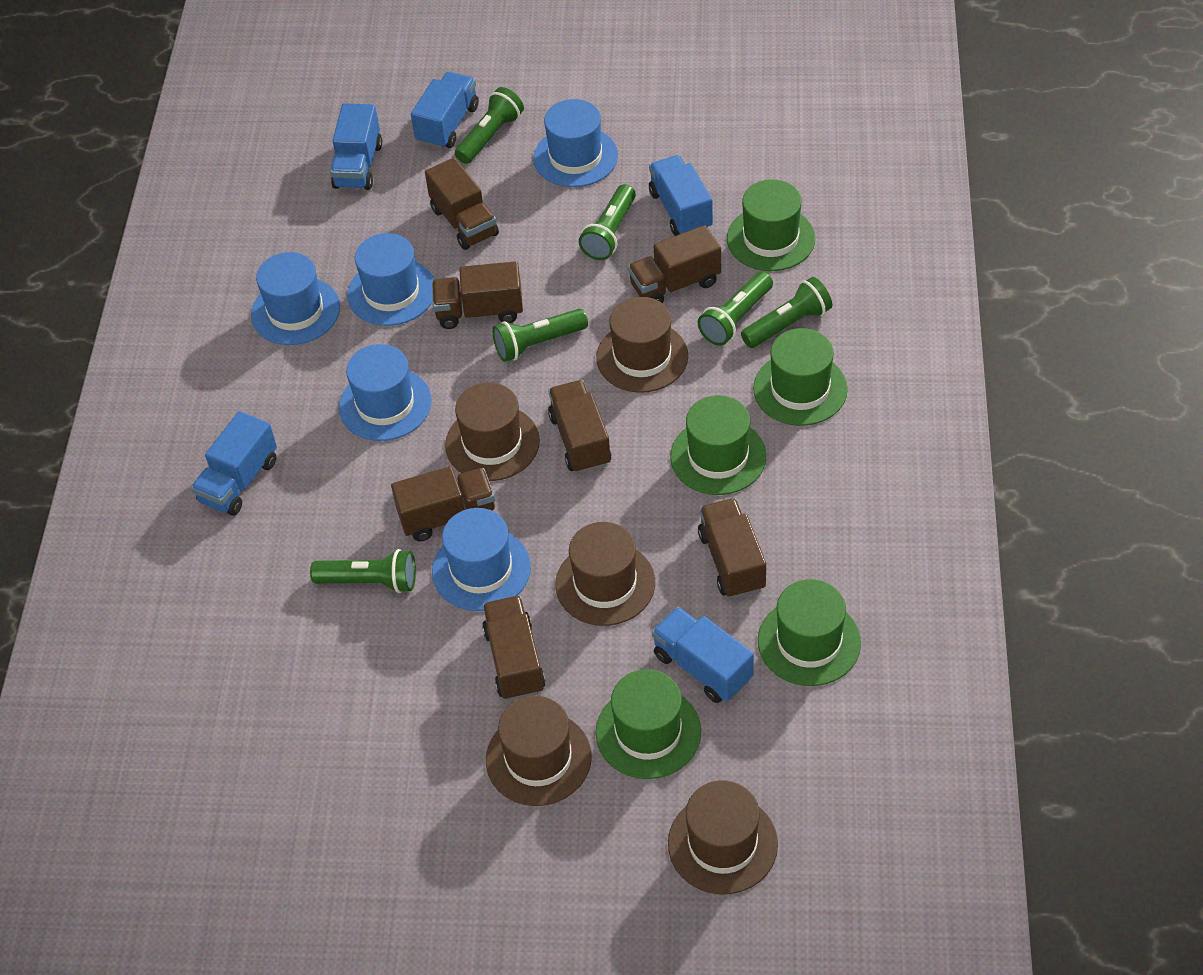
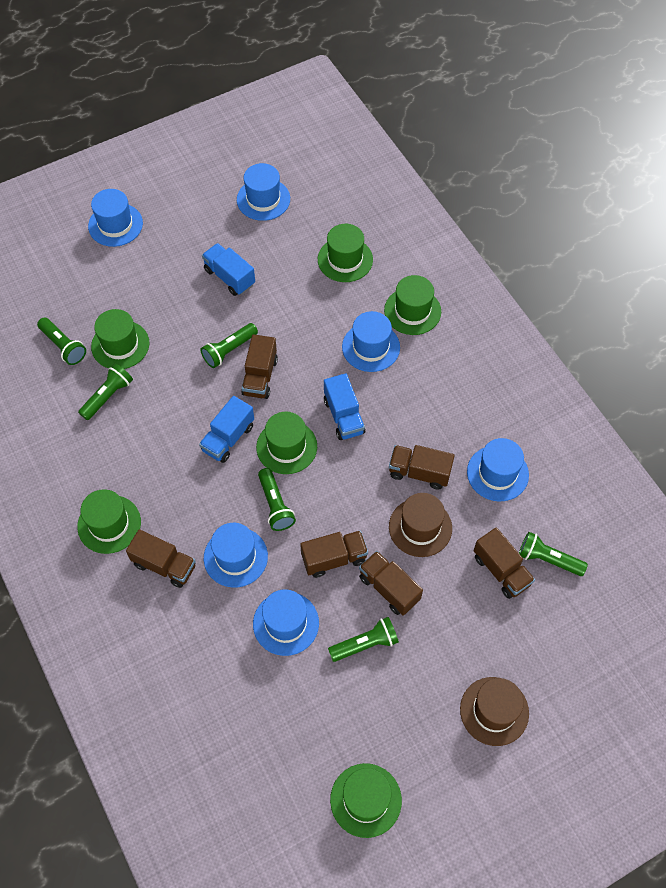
blue hat: 5 -> 6
blue truck: 5 -> 3
brown hat: 5 -> 2
brown truck: 7 -> 6
green hat: 5 -> 6

